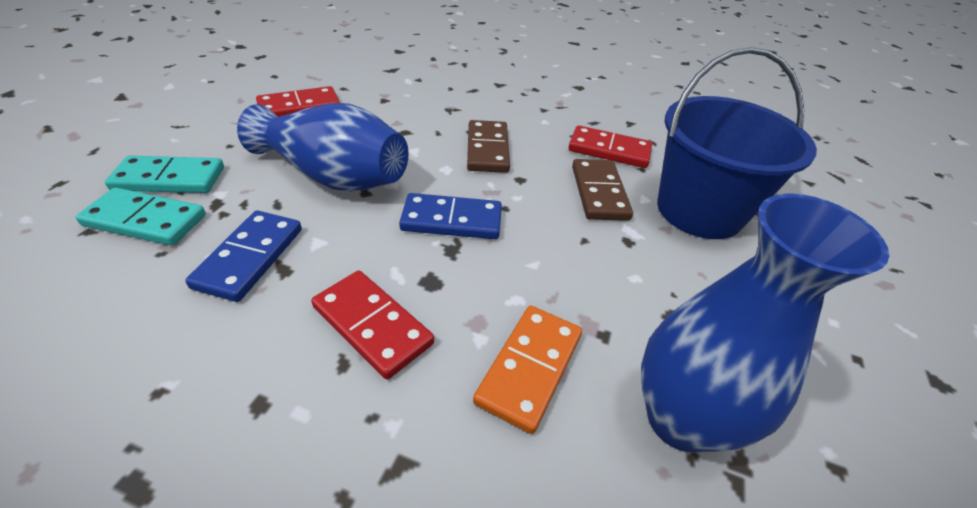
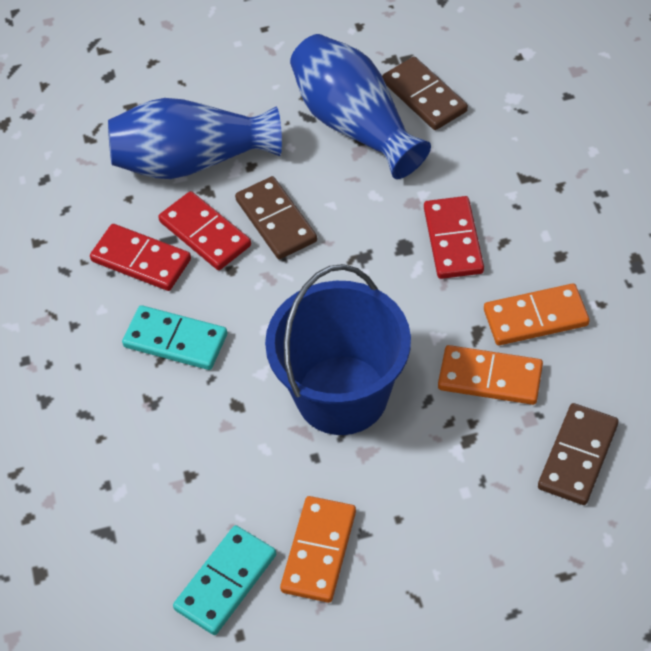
blue domino: 2 -> 0
brown domino: 2 -> 3
orange domino: 1 -> 3

